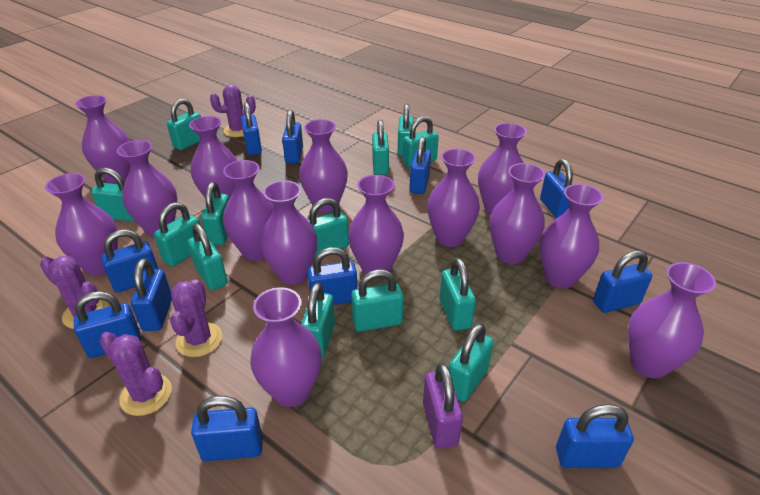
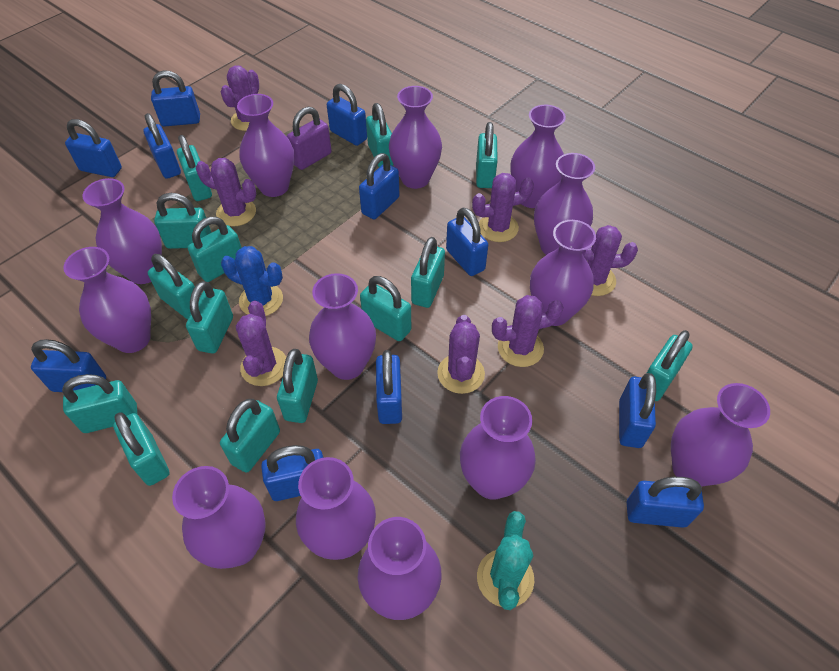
blue cactus: 0 -> 1
purple cactus: 4 -> 7
purple vase: 14 -> 13
turquoise cactus: 0 -> 1
turquoise padlock: 13 -> 14

